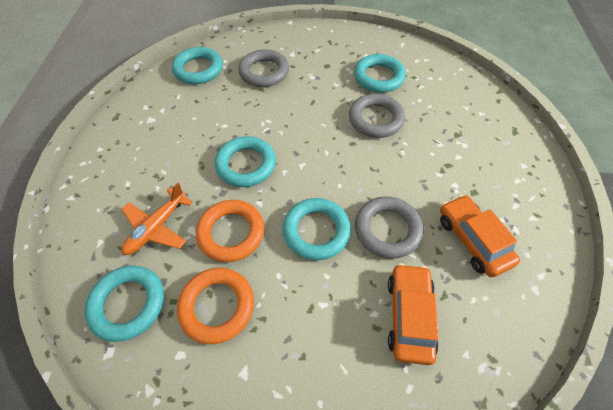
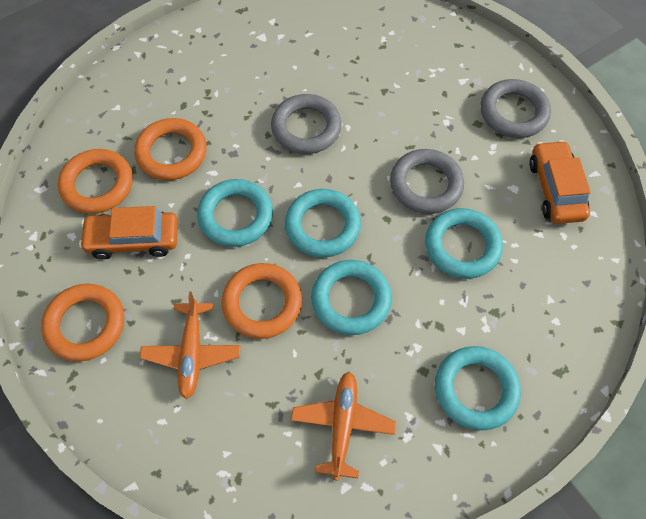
orange plane: 1 -> 2
orange ring: 2 -> 4

